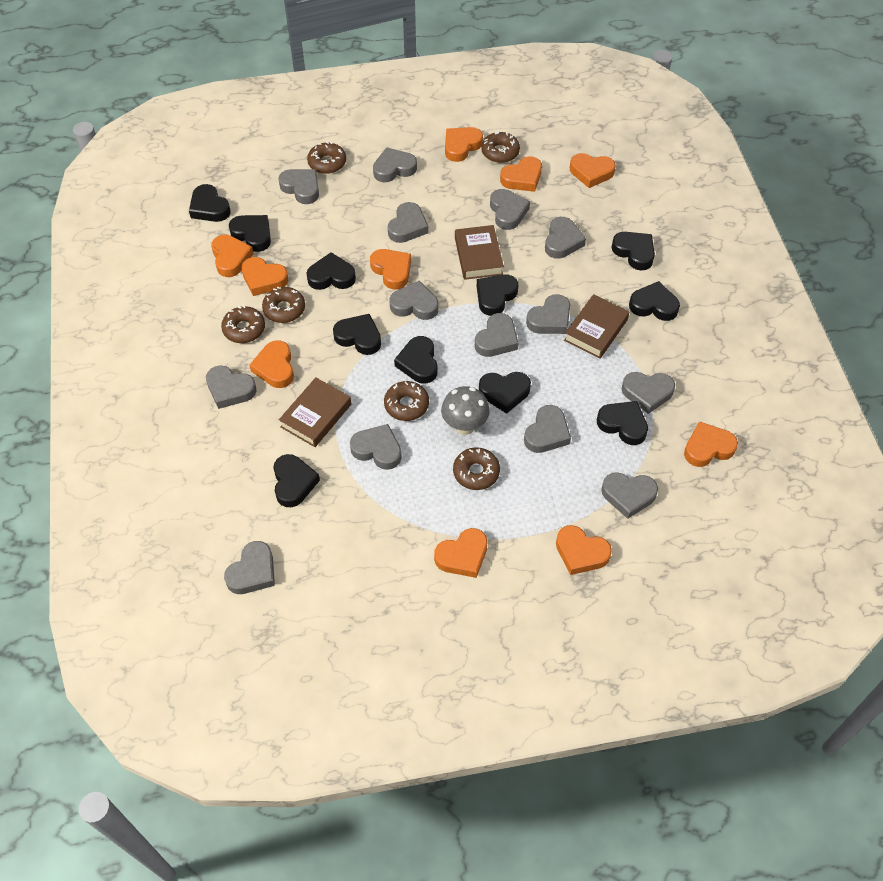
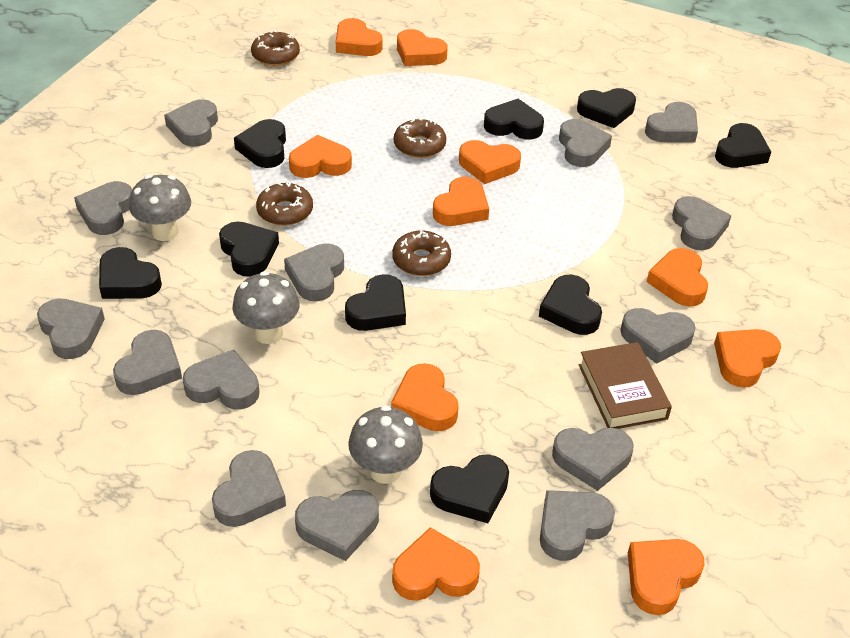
black heart: 11 -> 9
brown book: 3 -> 1
brown donut: 6 -> 4
grey mushroom: 1 -> 3

